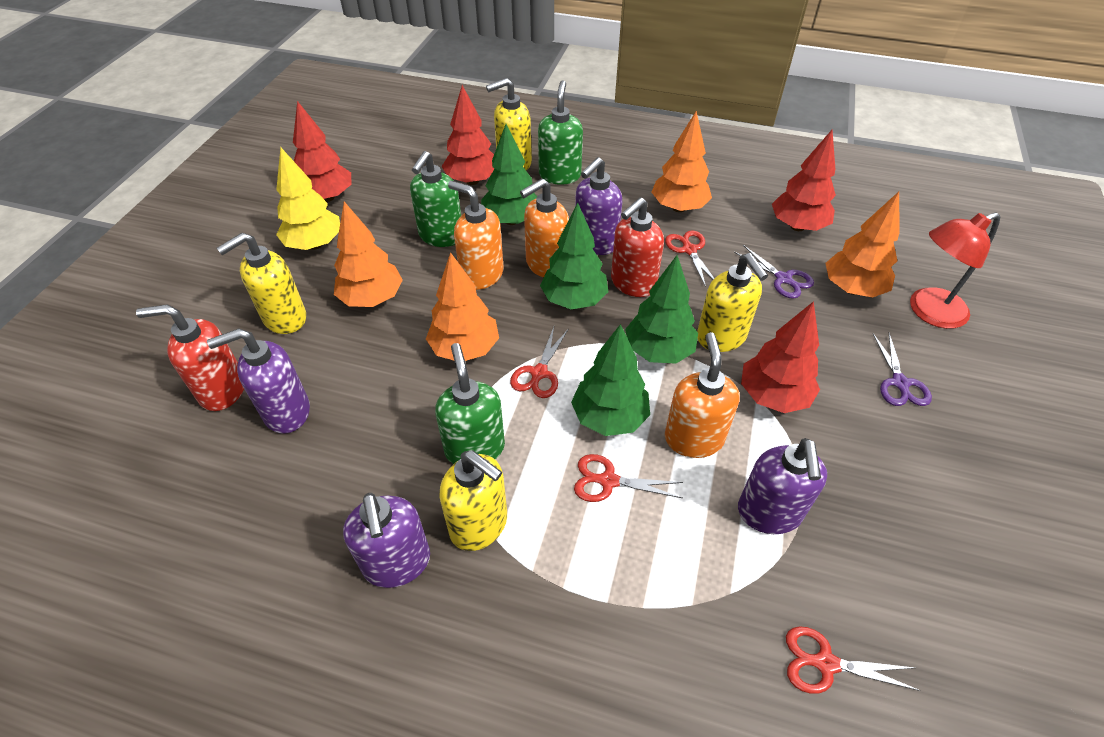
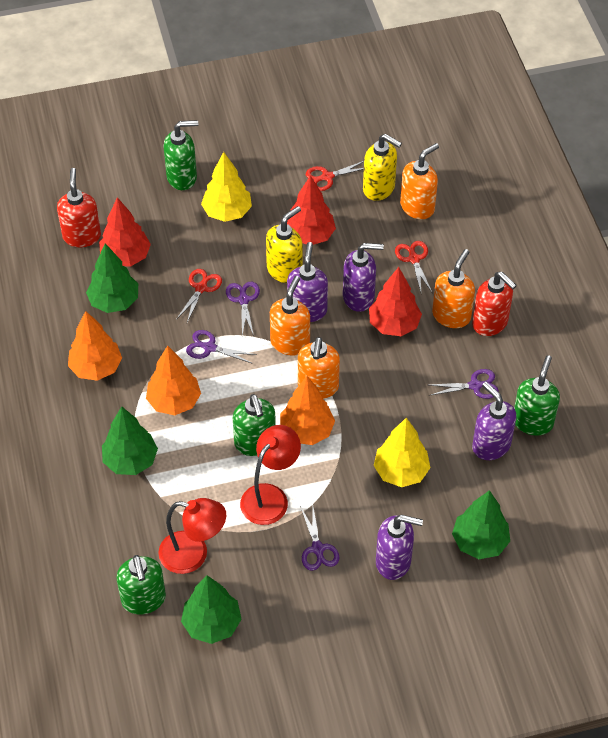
green soap dispenser: 3 -> 4
orange soap dispenser: 3 -> 4
orange tree: 4 -> 3
purple scissors: 2 -> 4
red lamp: 1 -> 2
red scissors: 4 -> 3
red tree: 4 -> 3
yellow soap dispenser: 4 -> 2
yellow tree: 1 -> 2

